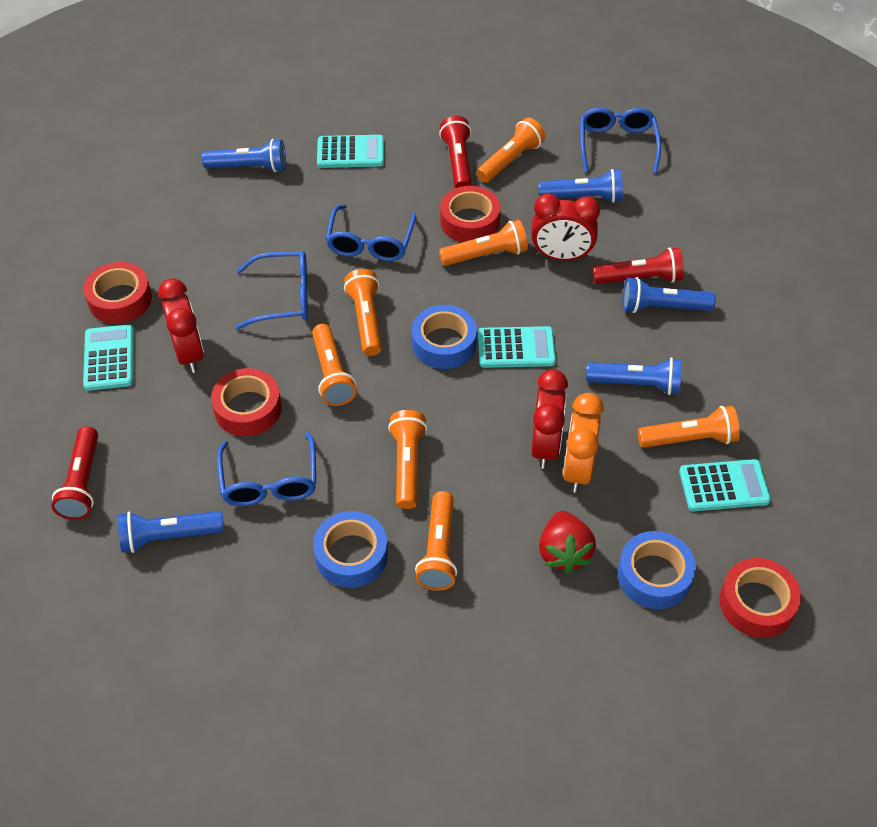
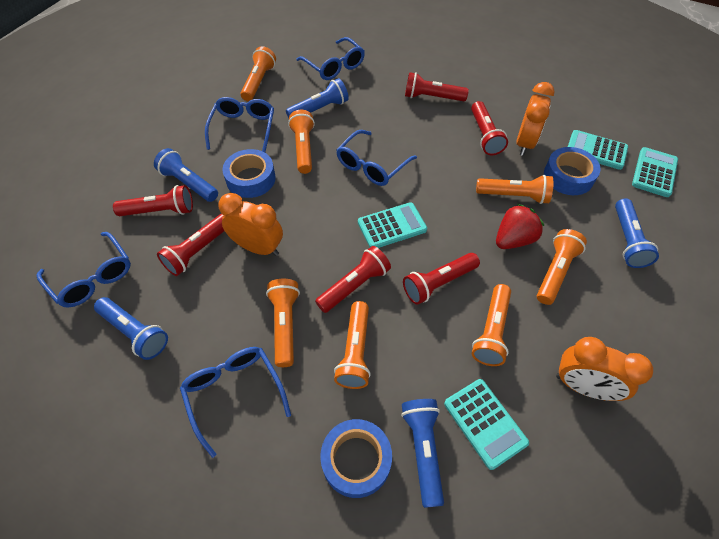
blue glasses: 4 -> 5
orange clock: 1 -> 3
red clock: 3 -> 0
red flashlight: 3 -> 6
red tape: 4 -> 0

